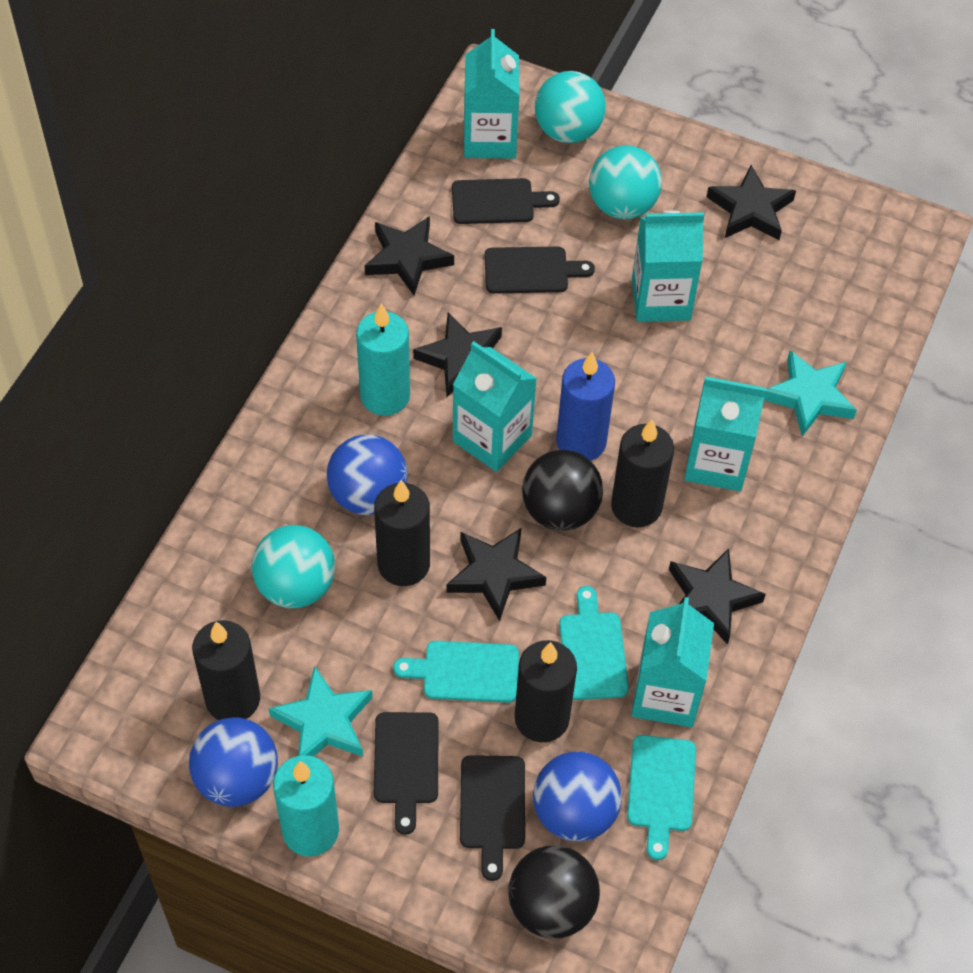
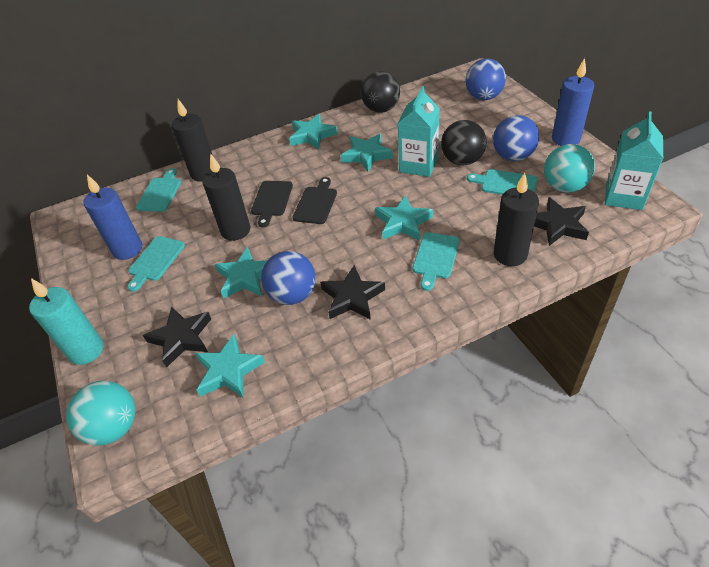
black candle: 4 -> 3
black cutting board: 4 -> 2
black star: 5 -> 3
blue candle: 1 -> 2
turquoise ball: 3 -> 2
turquoise candle: 2 -> 1
turquoise carton: 5 -> 2
turquoise cutting board: 3 -> 4
turquoise star: 2 -> 5

